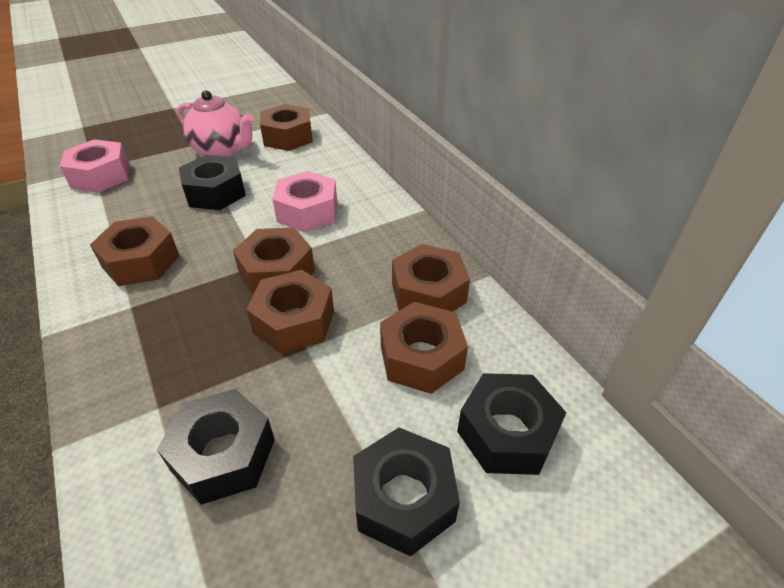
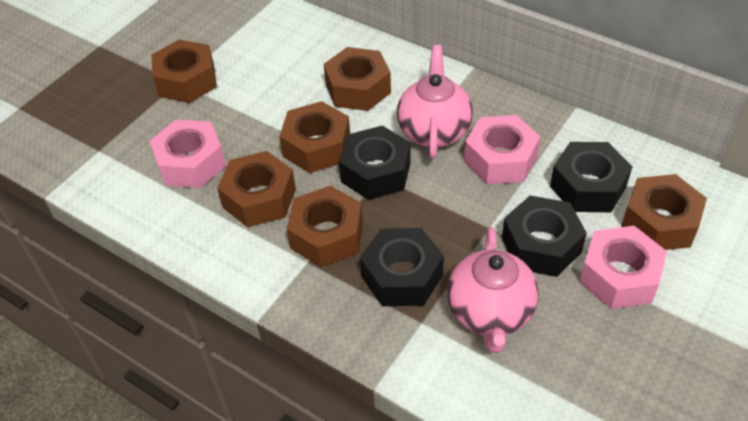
pink nut: 2 -> 3
pink teapot: 1 -> 2

